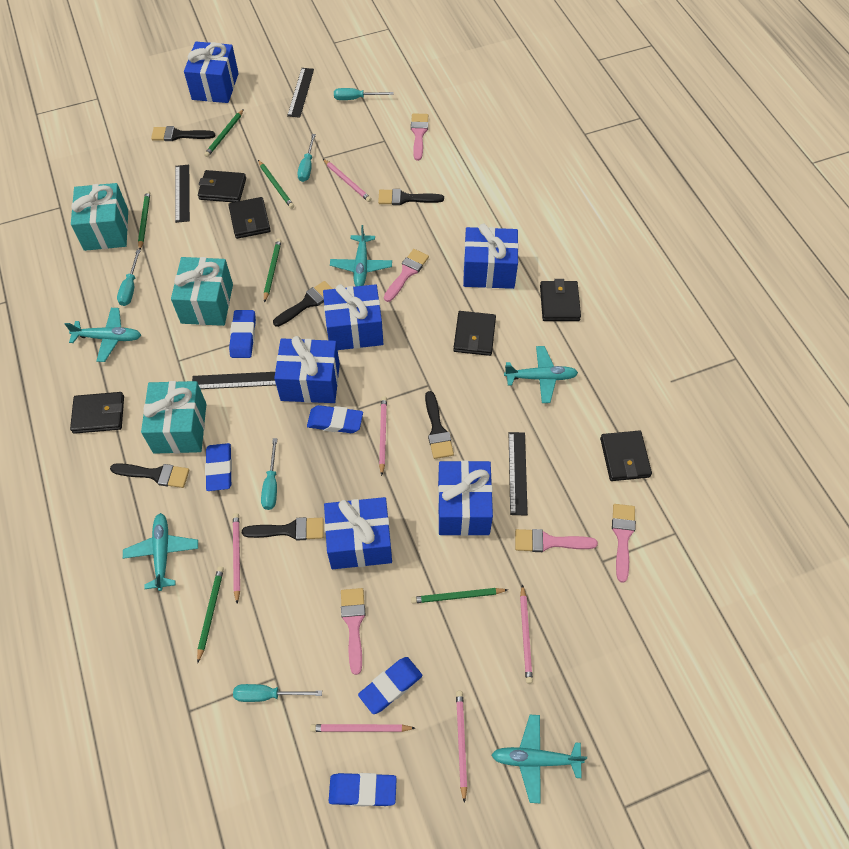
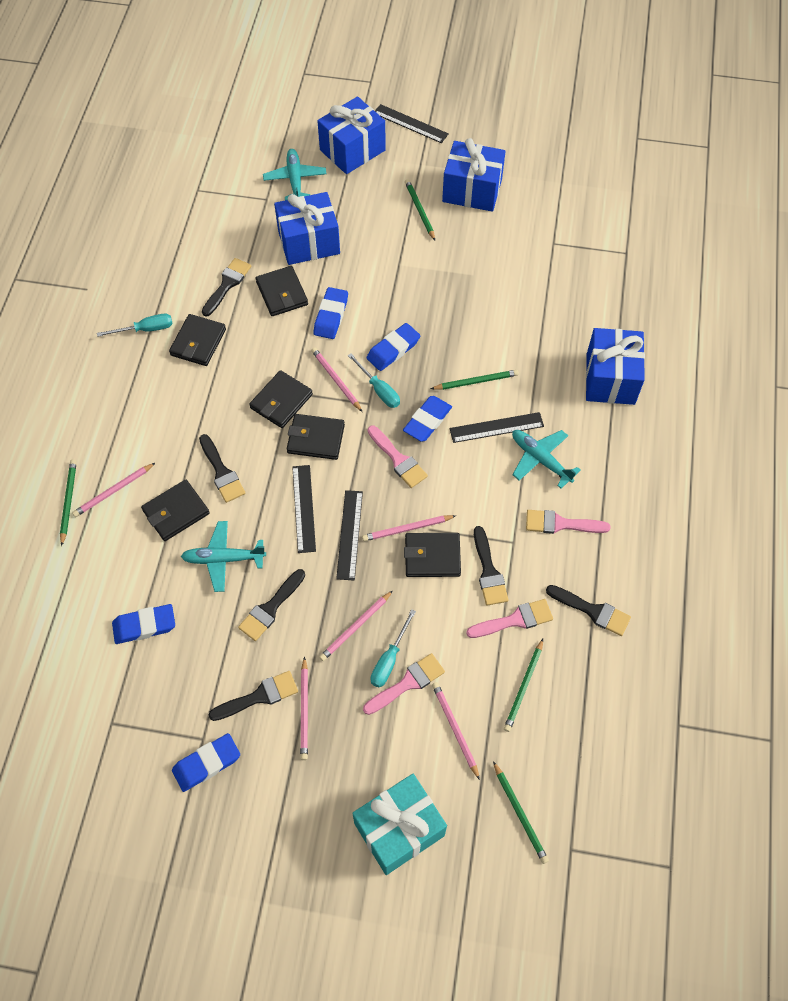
blue gift: 6 -> 4
green pencil: 6 -> 5
pink brush: 5 -> 4
turquoise gift: 3 -> 1
turquoise plane: 5 -> 3
turquoise screwdriver: 5 -> 3

